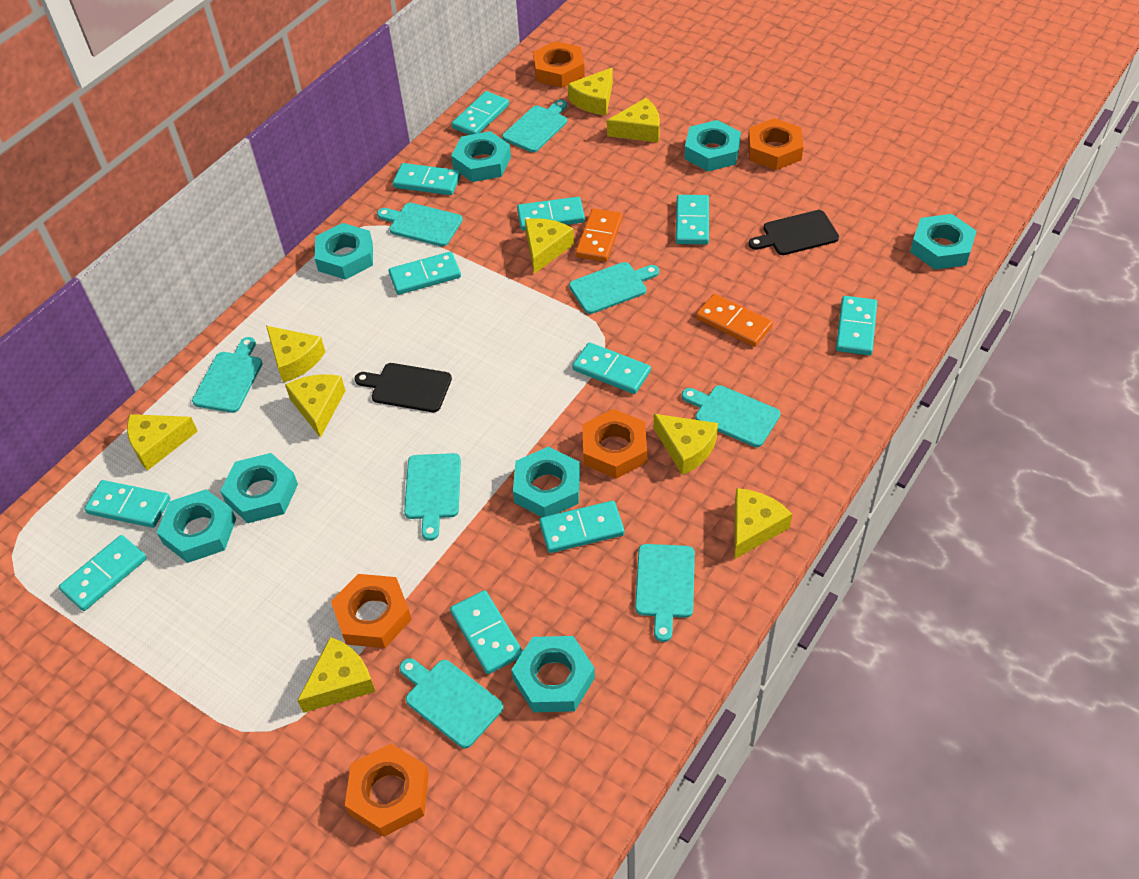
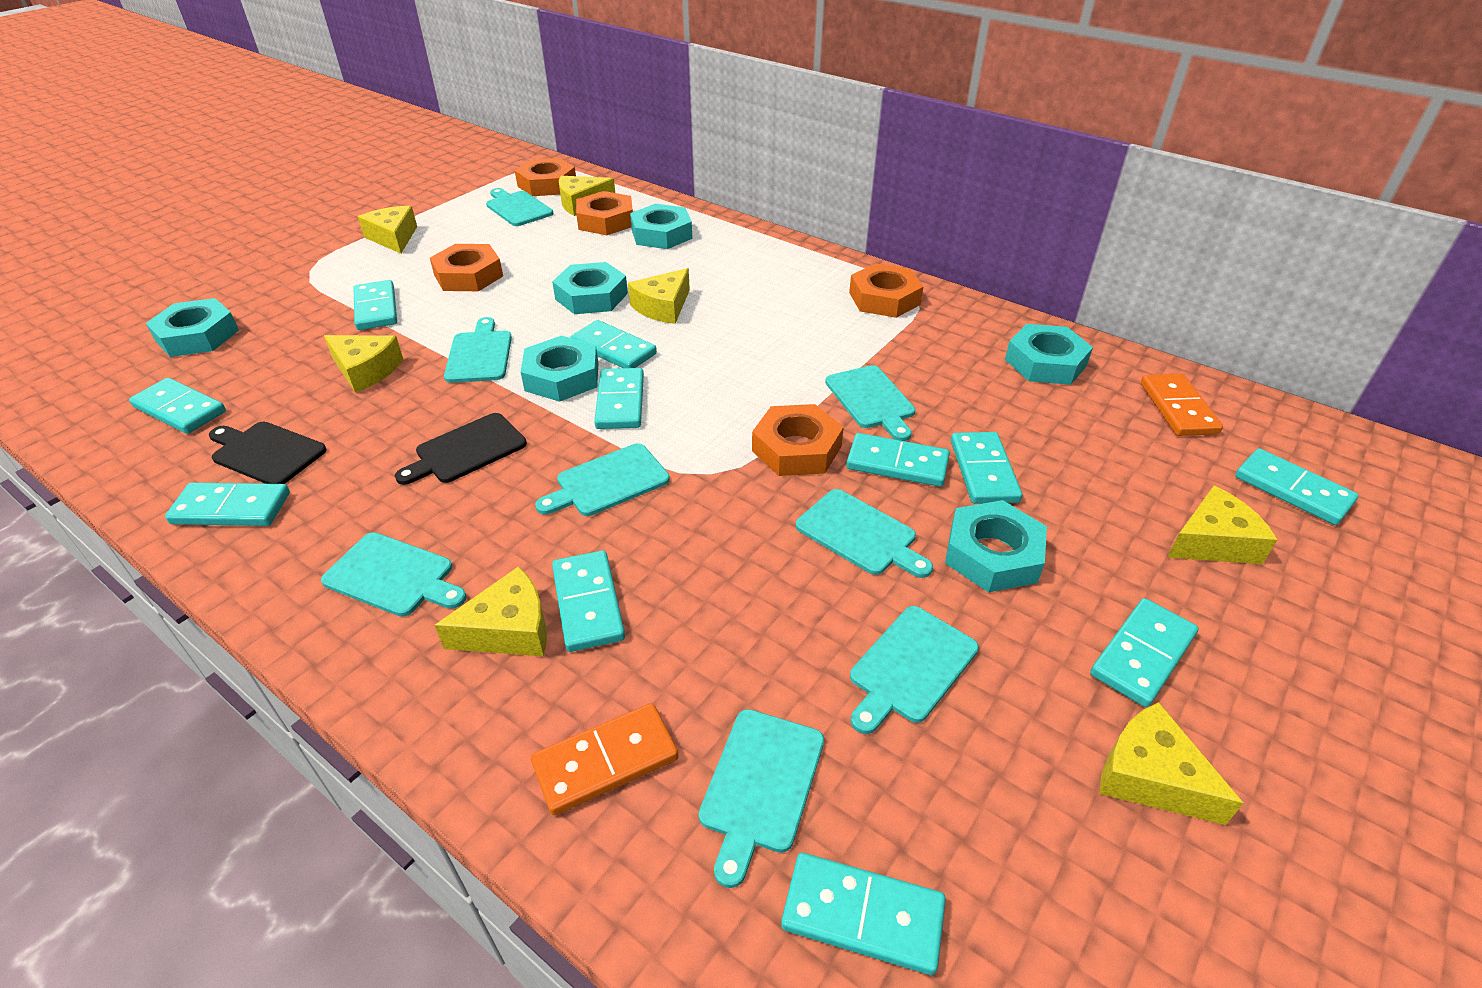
turquoise nut: 8 -> 6
yellow cheese: 9 -> 7

